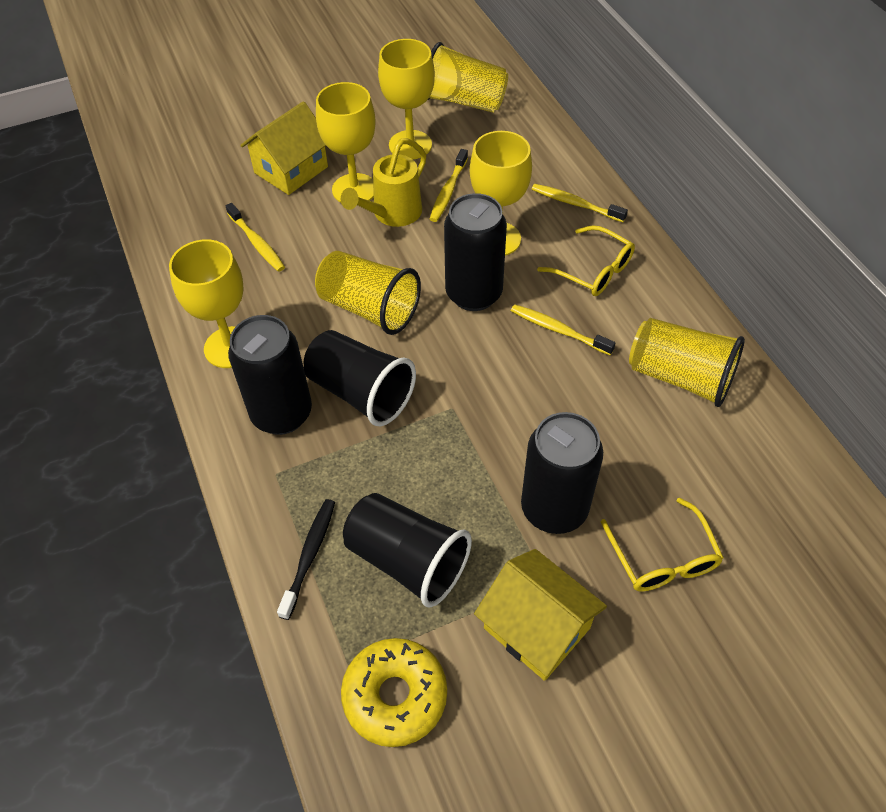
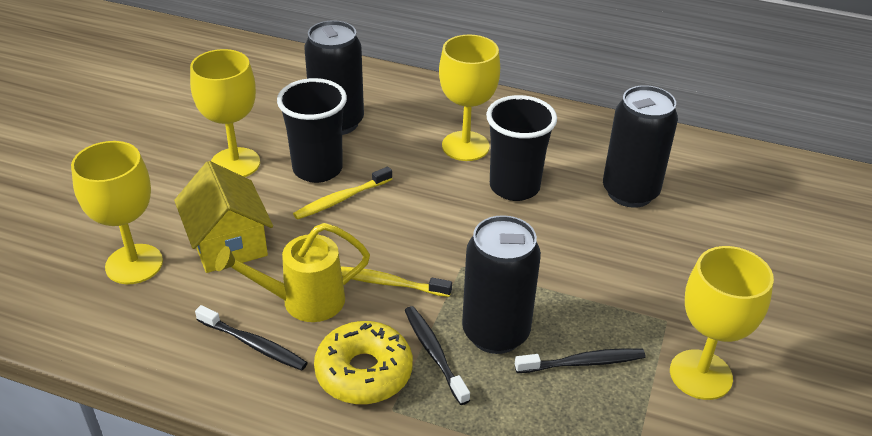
black toothbrush: 1 -> 3
yellow cup: 3 -> 0
yellow glasses: 2 -> 0
yellow house: 2 -> 1
yellow toothbrush: 4 -> 2

